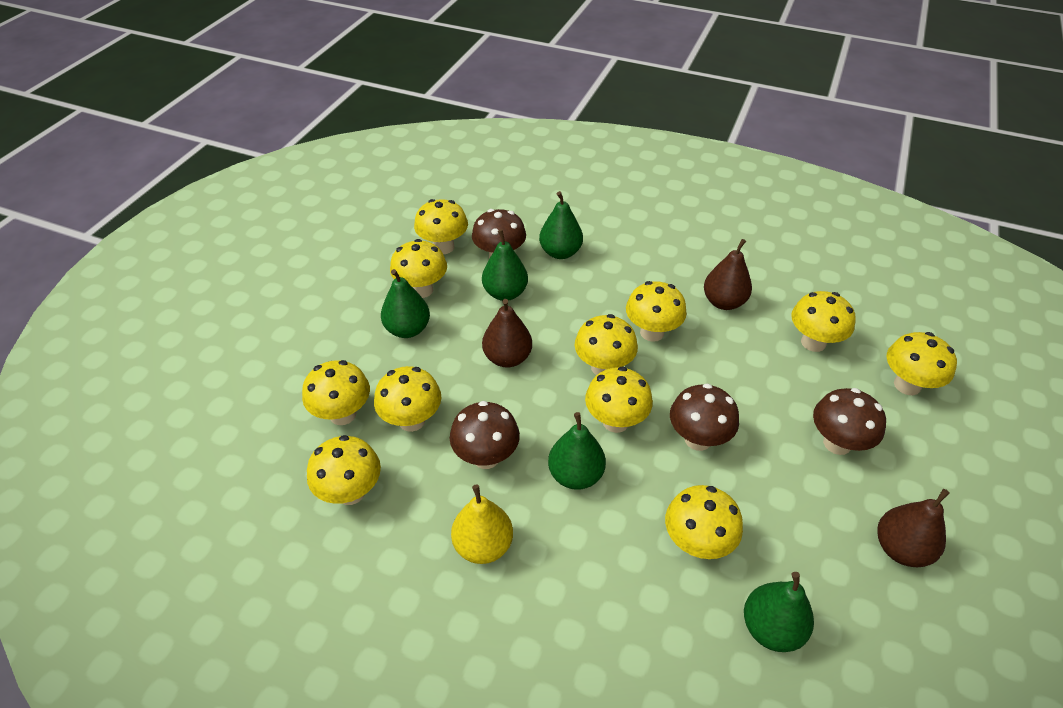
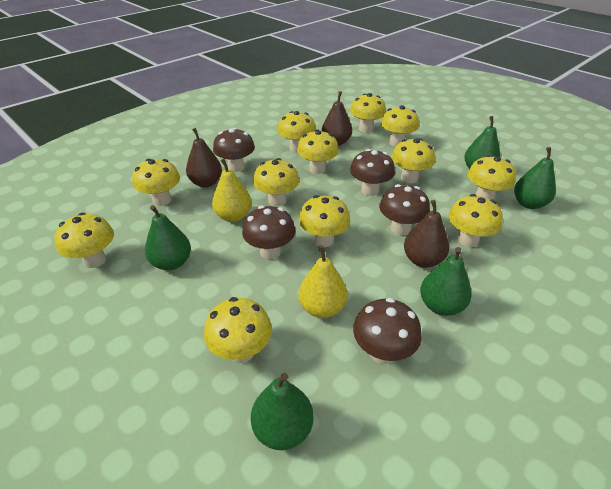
brown mushroom: 4 -> 5
yellow mushroom: 11 -> 12
yellow pear: 1 -> 2

